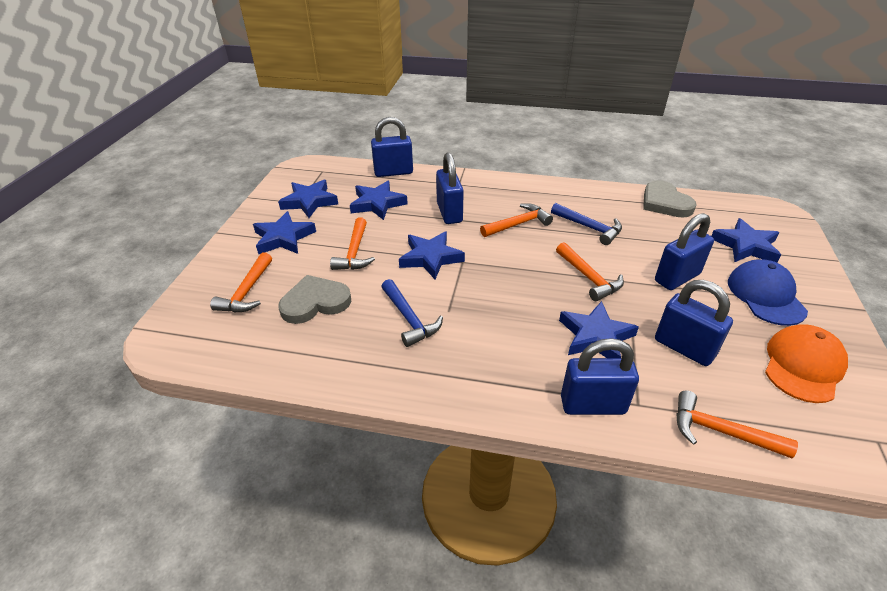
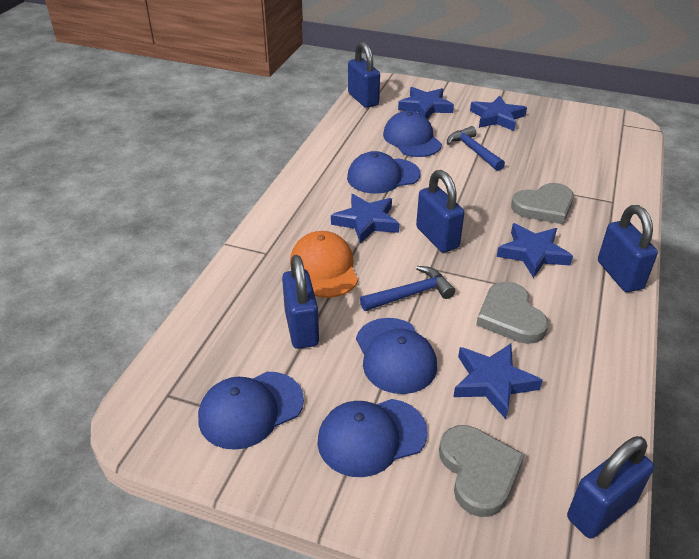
blue cap: 1 -> 5
blue star: 6 -> 5
grey heart: 2 -> 3
orange hammer: 5 -> 0

